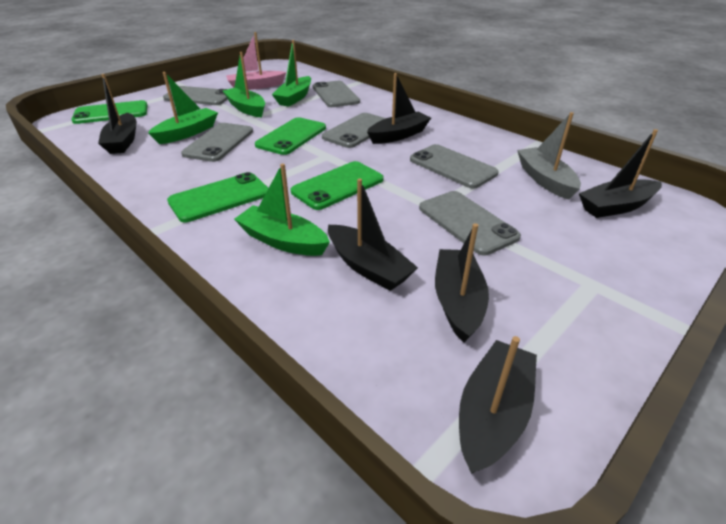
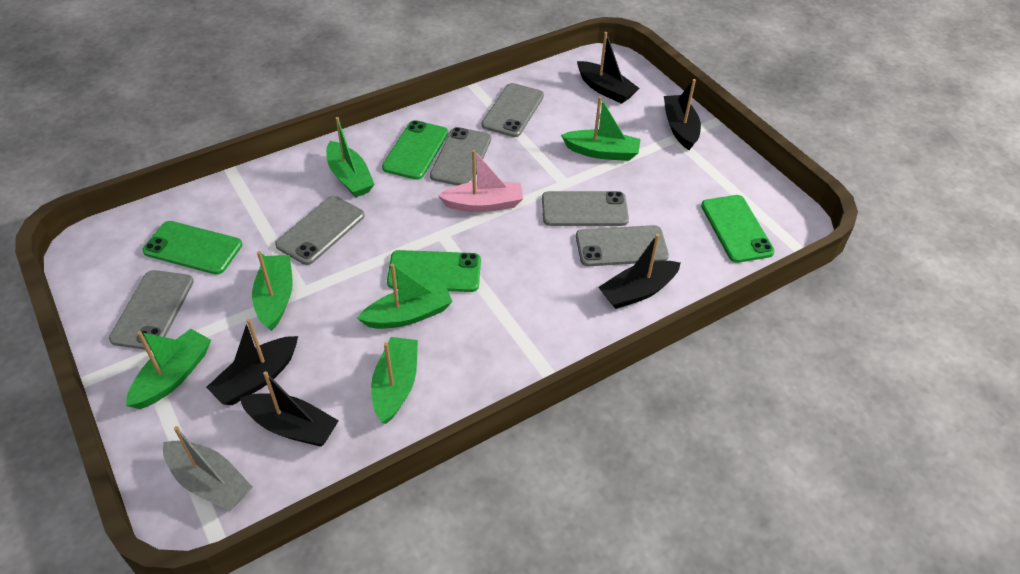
black boat: 6 -> 5
green boat: 4 -> 6

